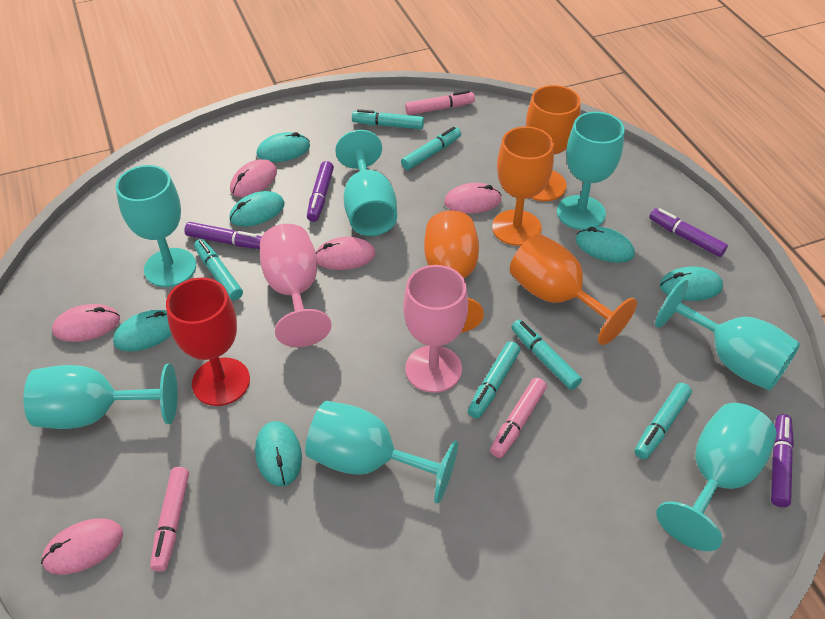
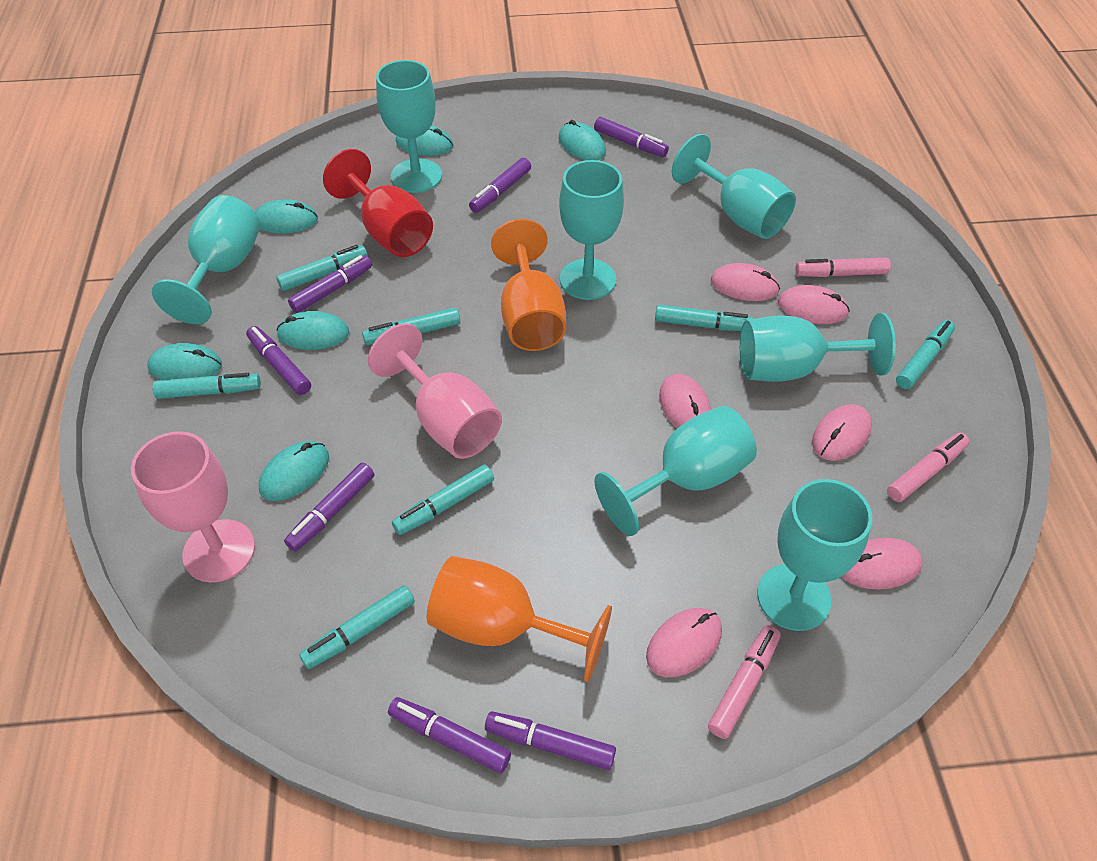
orange goblet: 4 -> 2
pink mouse: 5 -> 6
purple marker: 4 -> 7
turquoise marker: 6 -> 7

